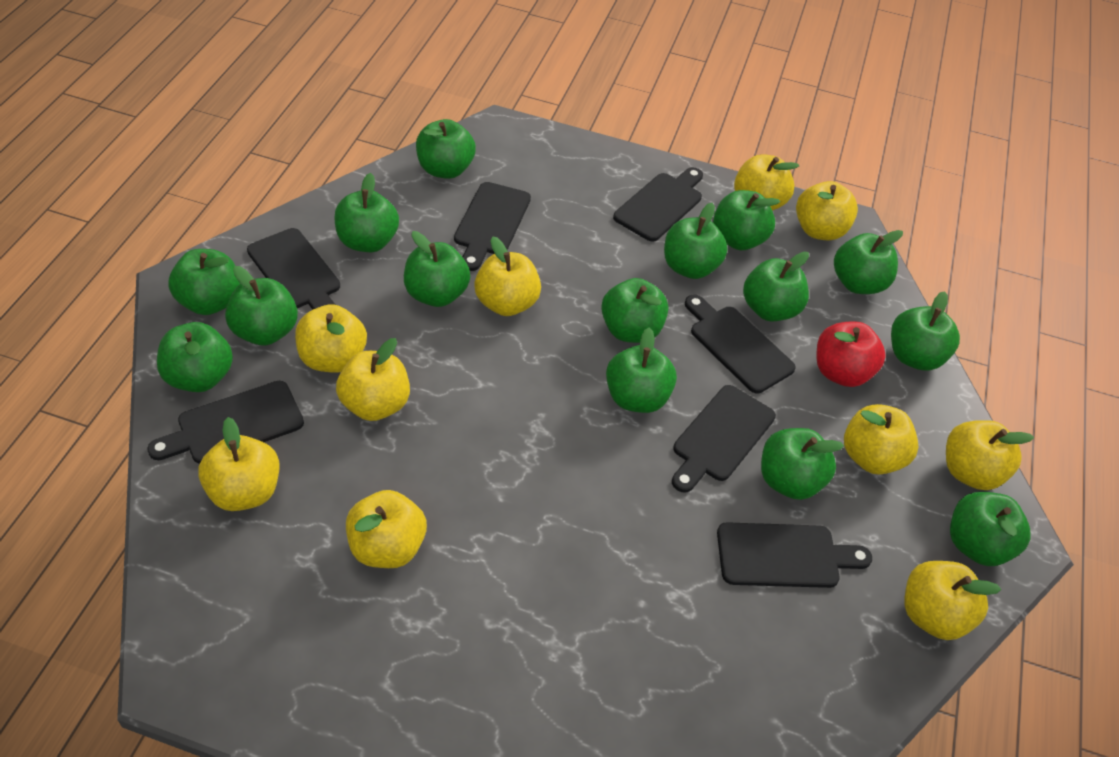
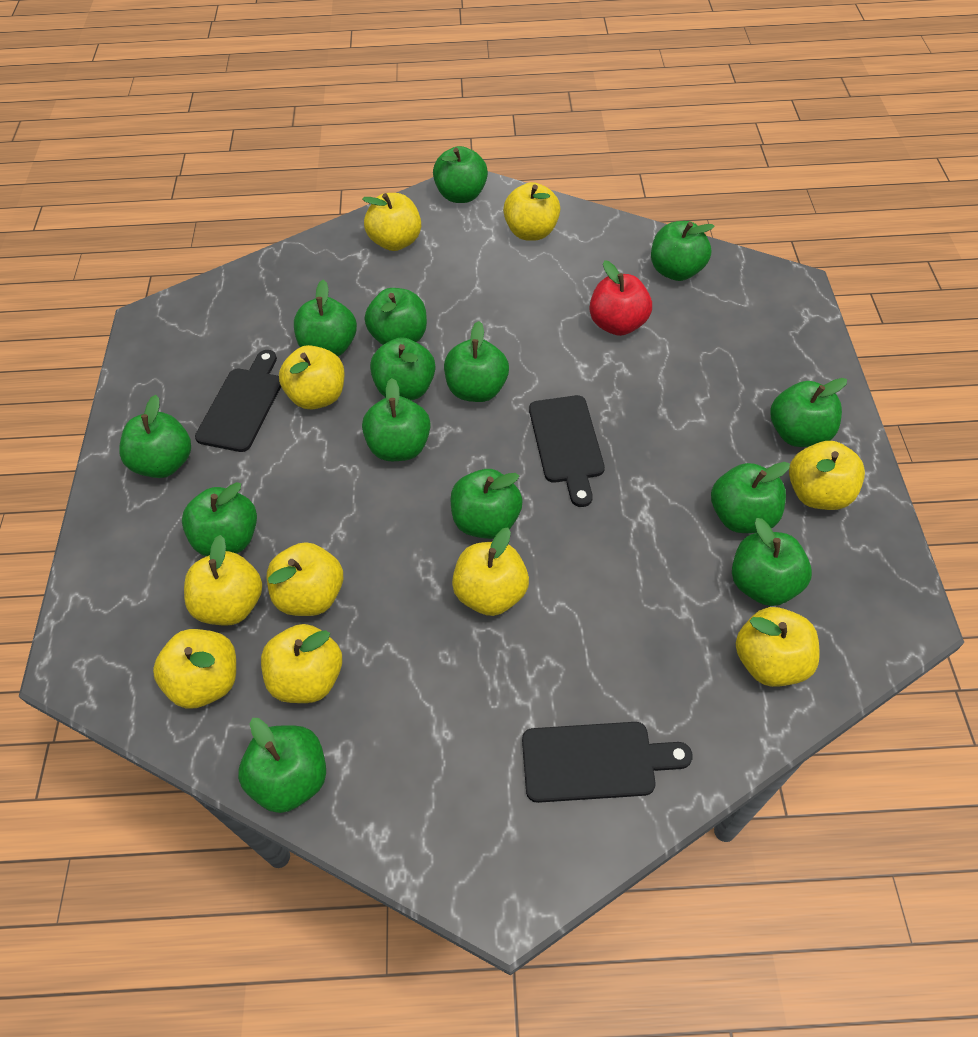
black cutting board: 7 -> 3
green apple: 15 -> 14

